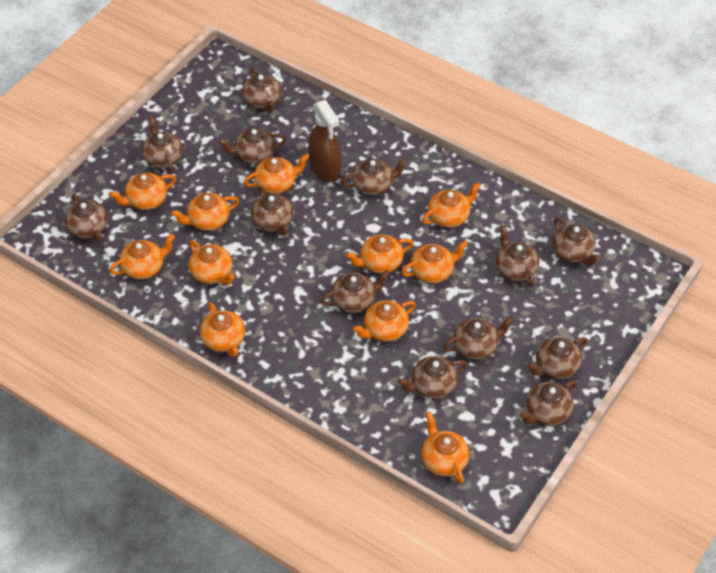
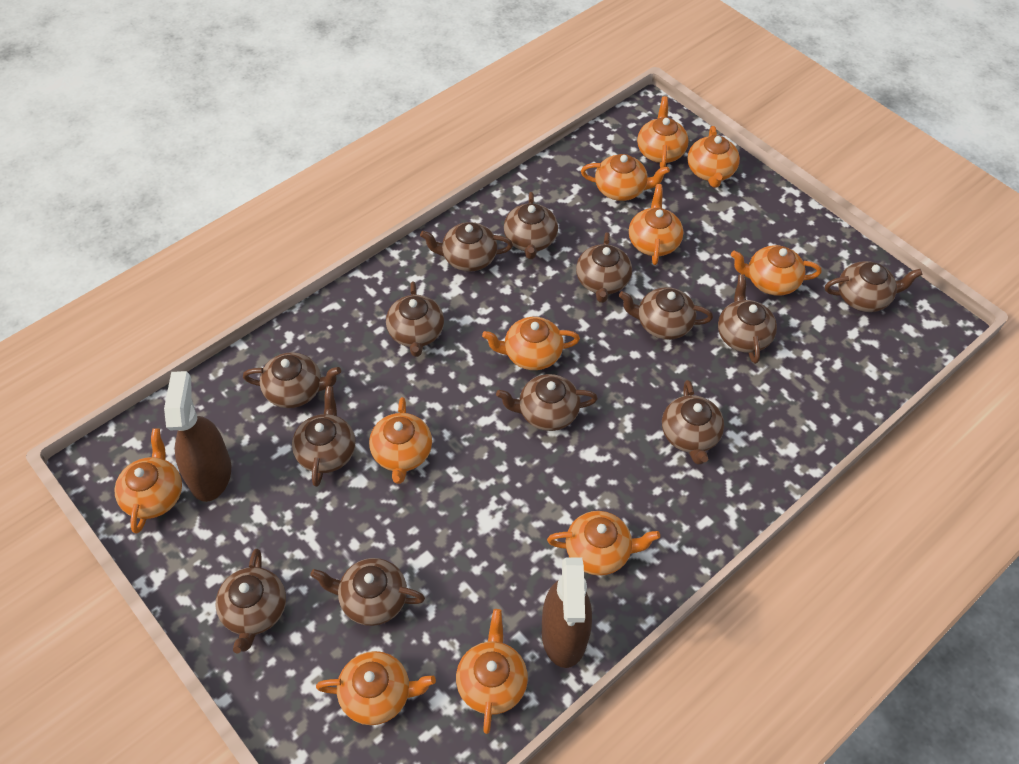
brown spray bottle: 1 -> 2

